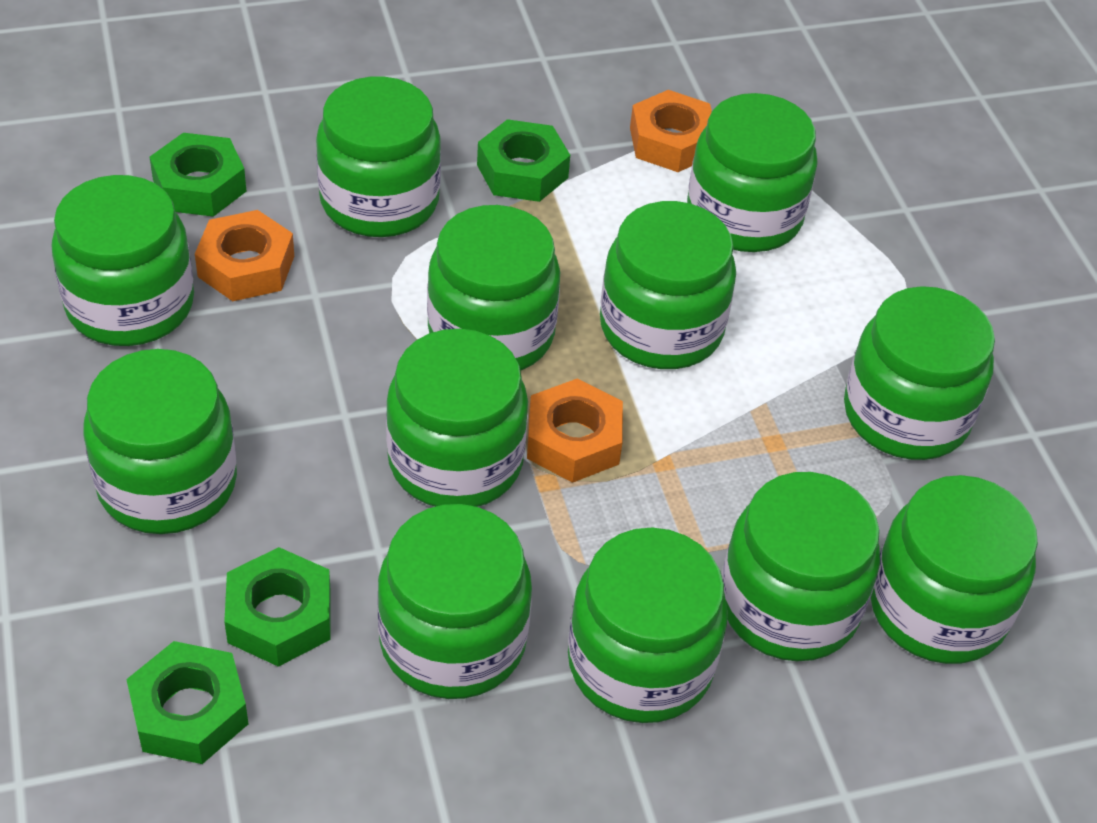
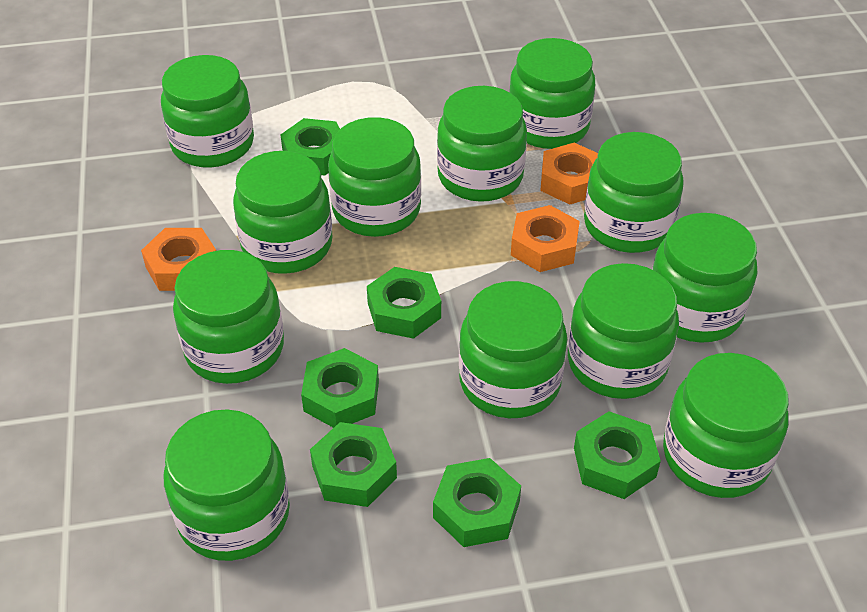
green nut: 4 -> 6

